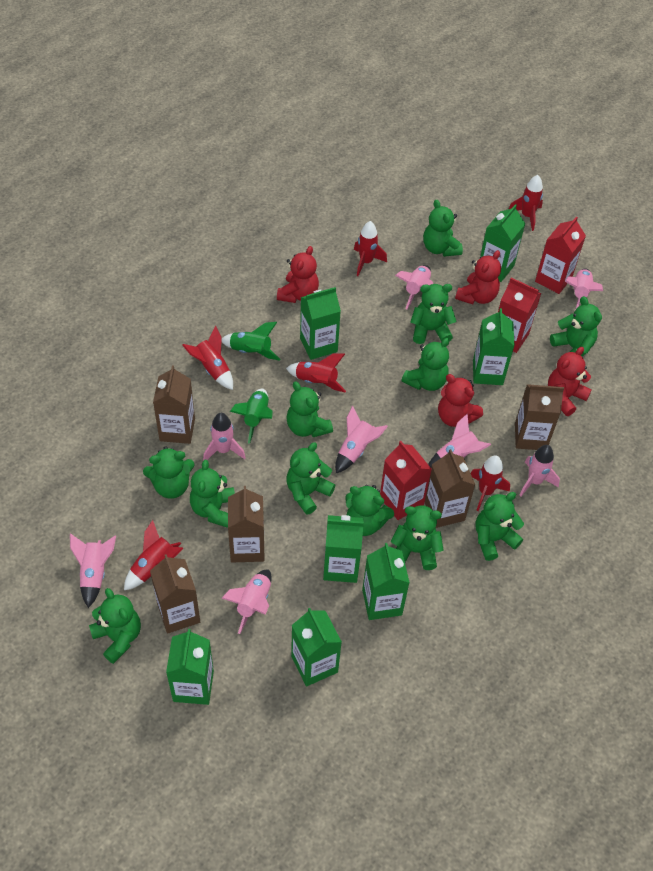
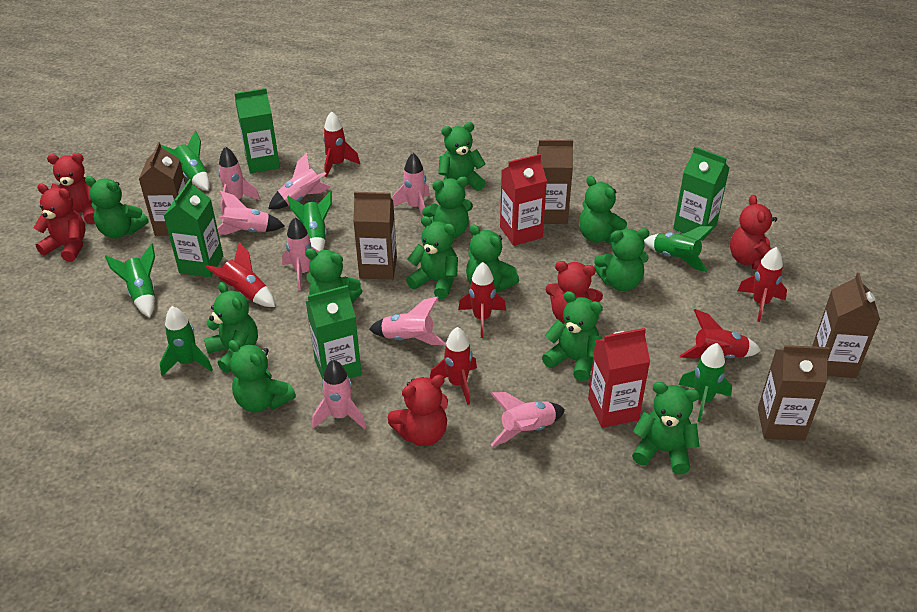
green carton: 7 -> 4
green rocket: 2 -> 6
red carton: 3 -> 2
red teddy bear: 4 -> 5

